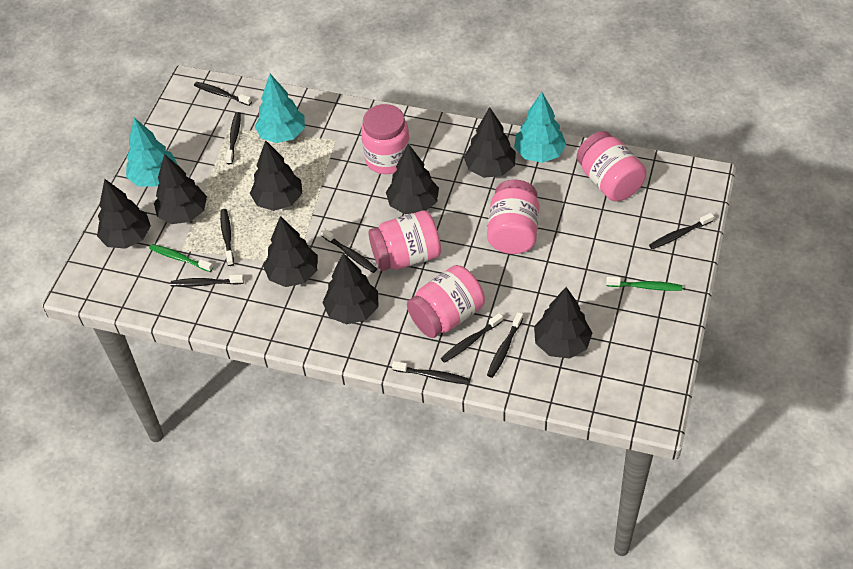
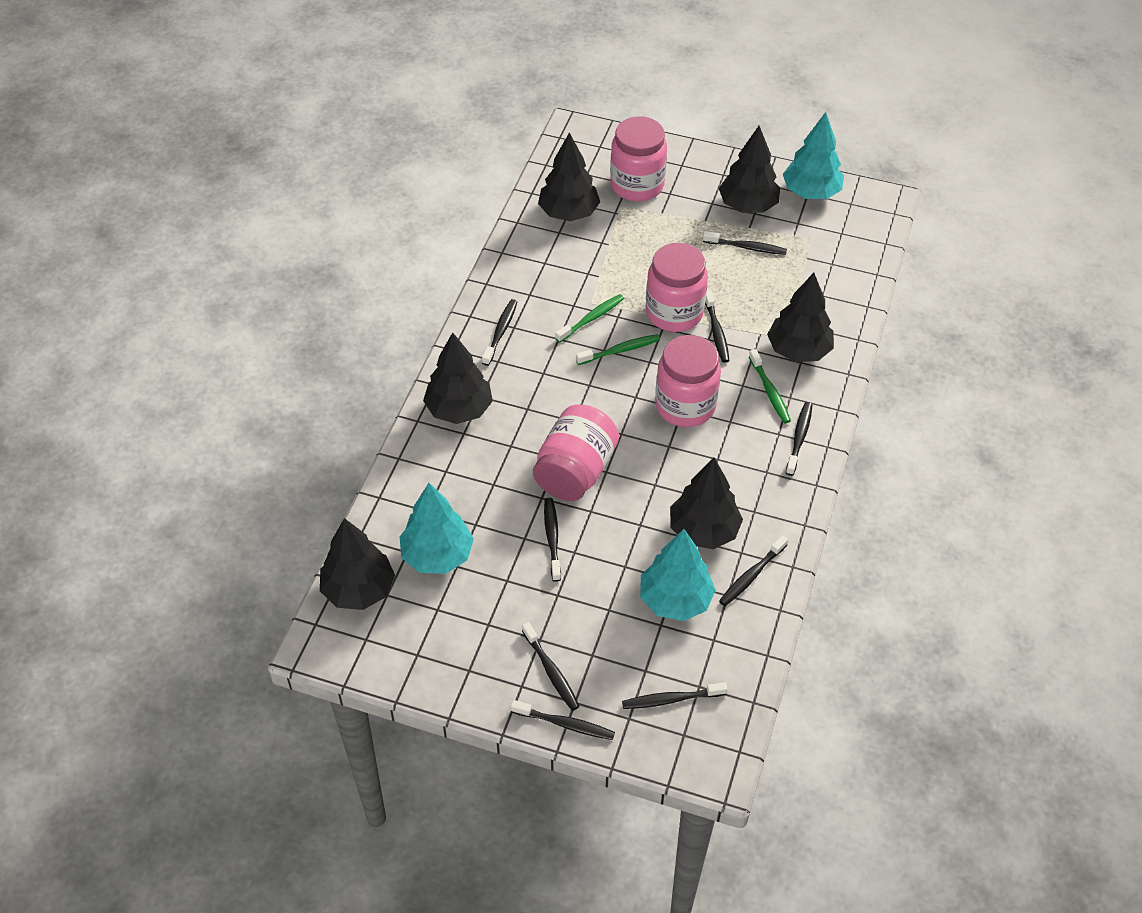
black tree: 8 -> 6
green toothbrush: 2 -> 3
pink jar: 5 -> 4

